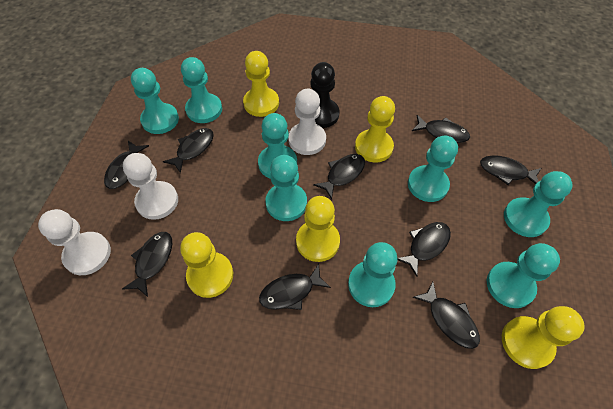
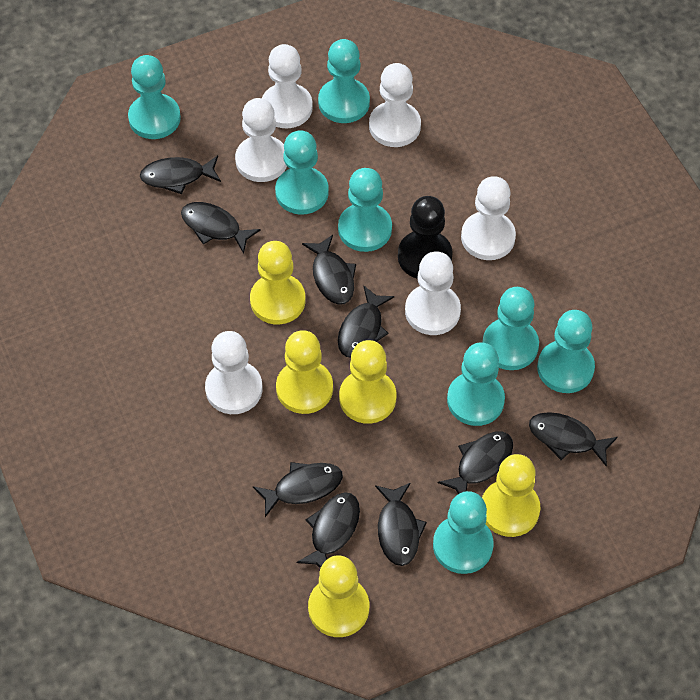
white pawn: 3 -> 6

